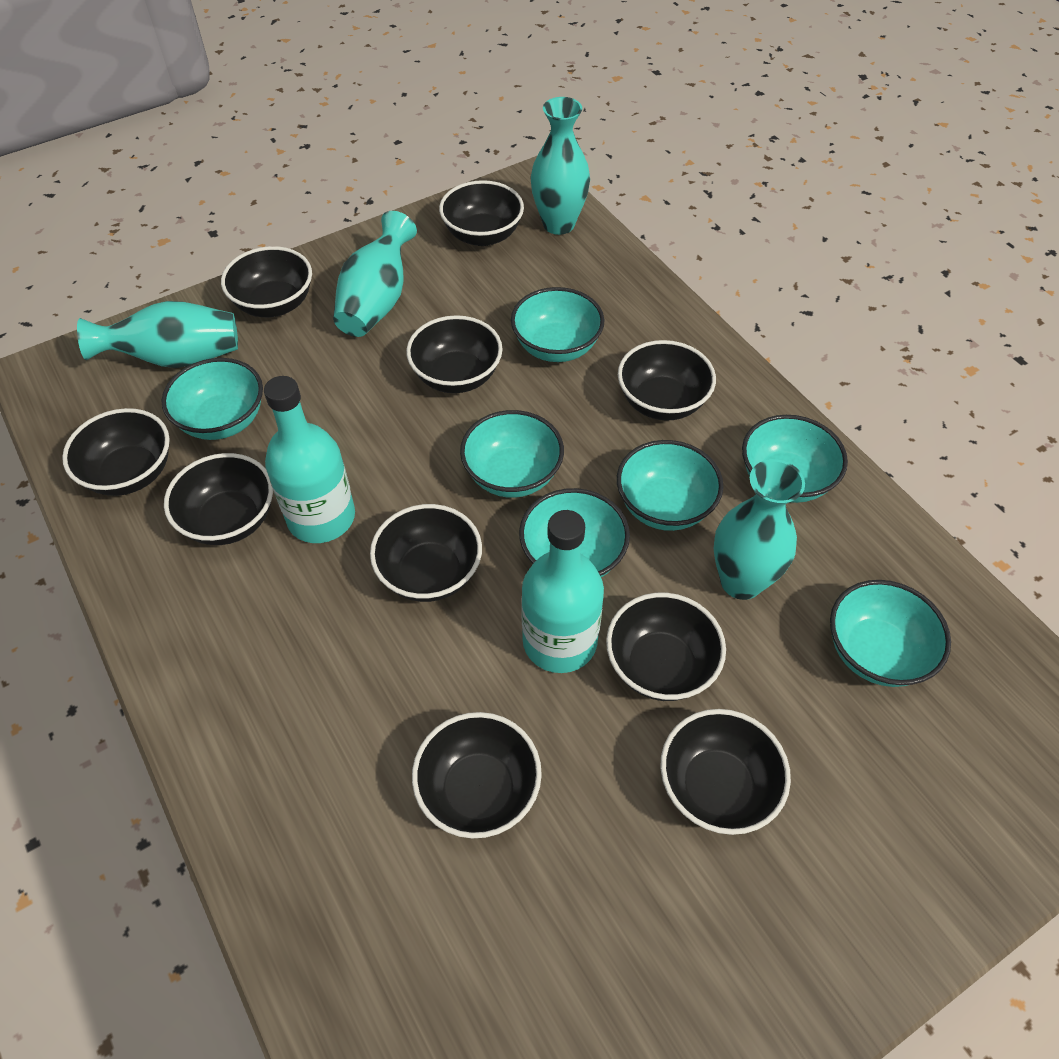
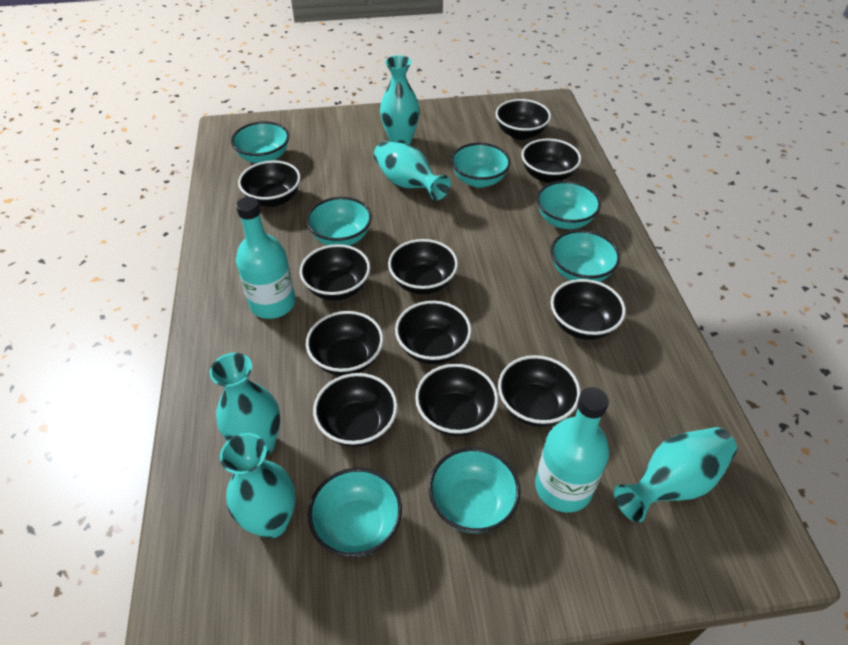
black bowl: 10 -> 11
turquoise vase: 4 -> 5

